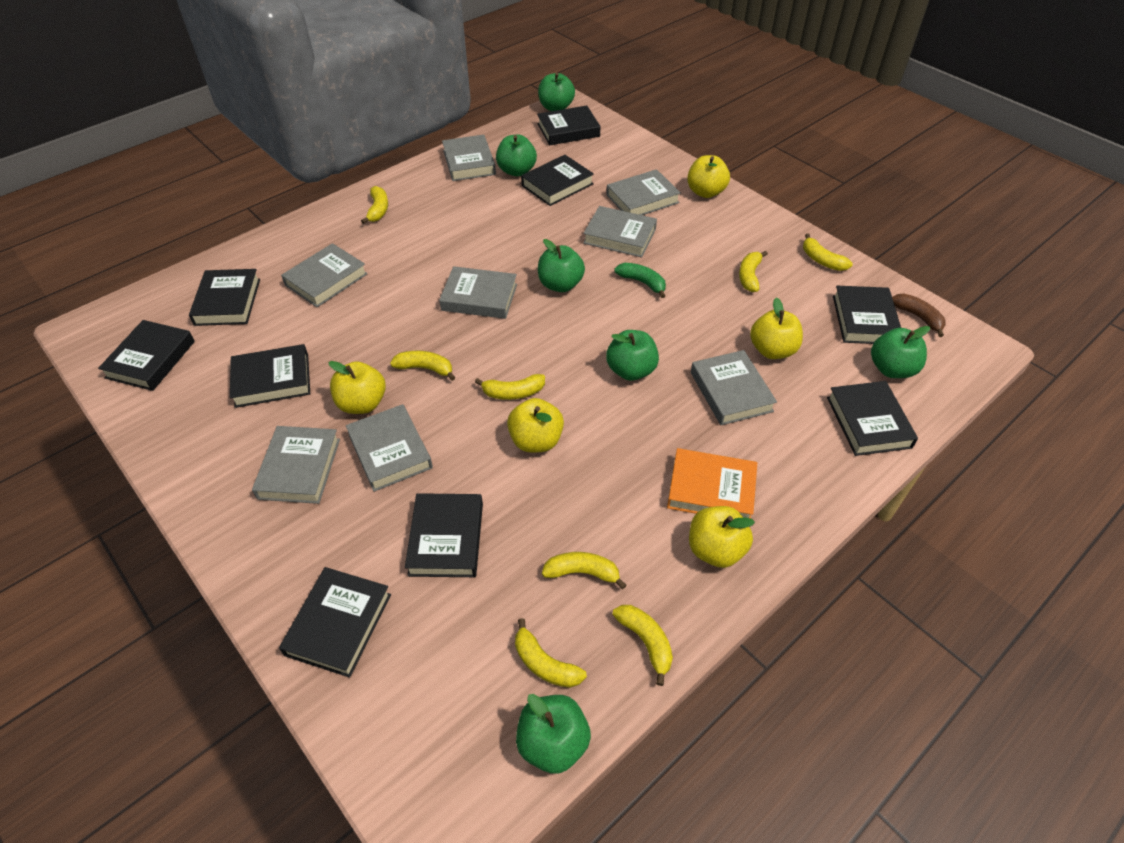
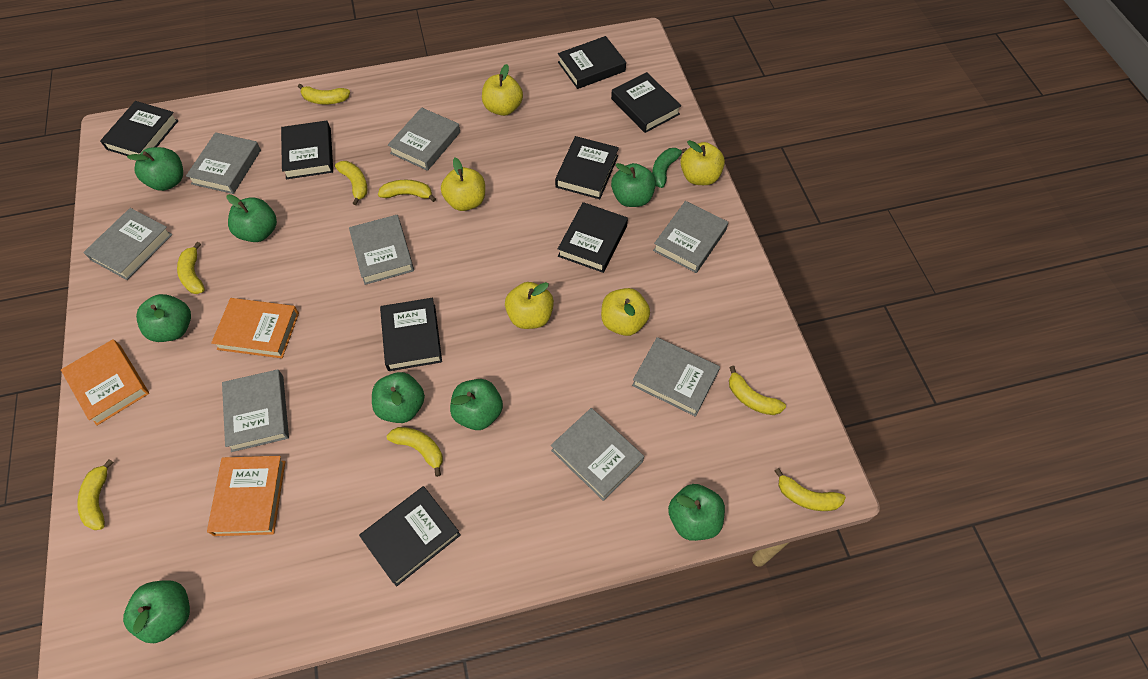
black book: 9 -> 8
brown banana: 1 -> 0
green apple: 6 -> 8
orange book: 1 -> 3

